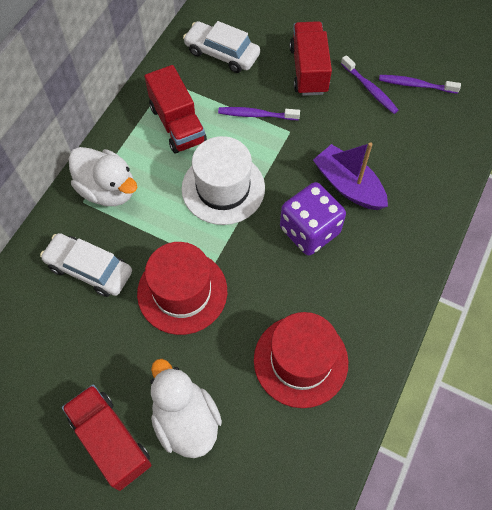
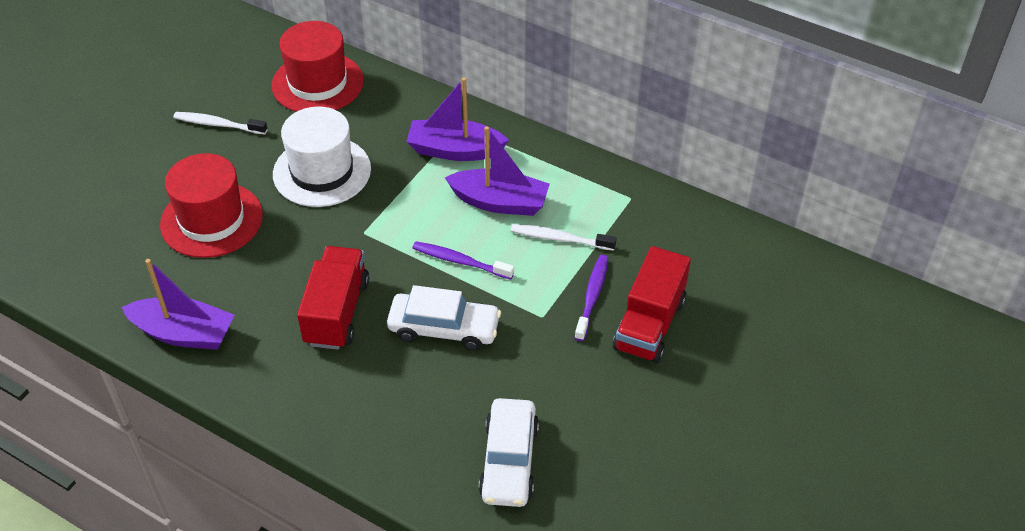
purple boat: 1 -> 3
purple dice: 1 -> 0
purple toothbrush: 3 -> 2
red truck: 3 -> 2
white duck: 2 -> 0
white toothbrush: 0 -> 2

